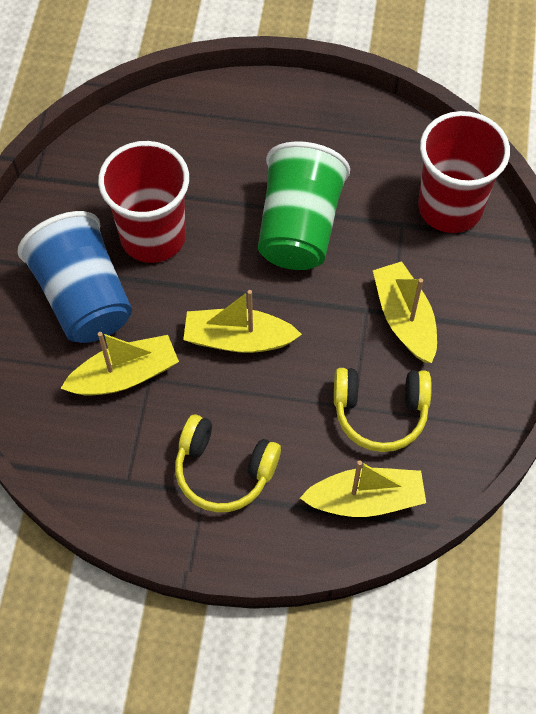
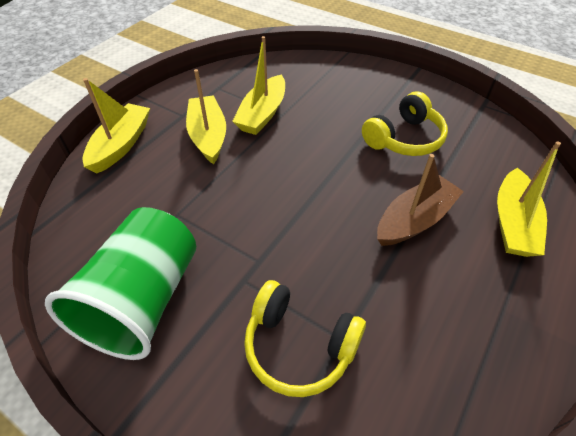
blue cup: 1 -> 0
brown boat: 0 -> 1
red cup: 2 -> 0

